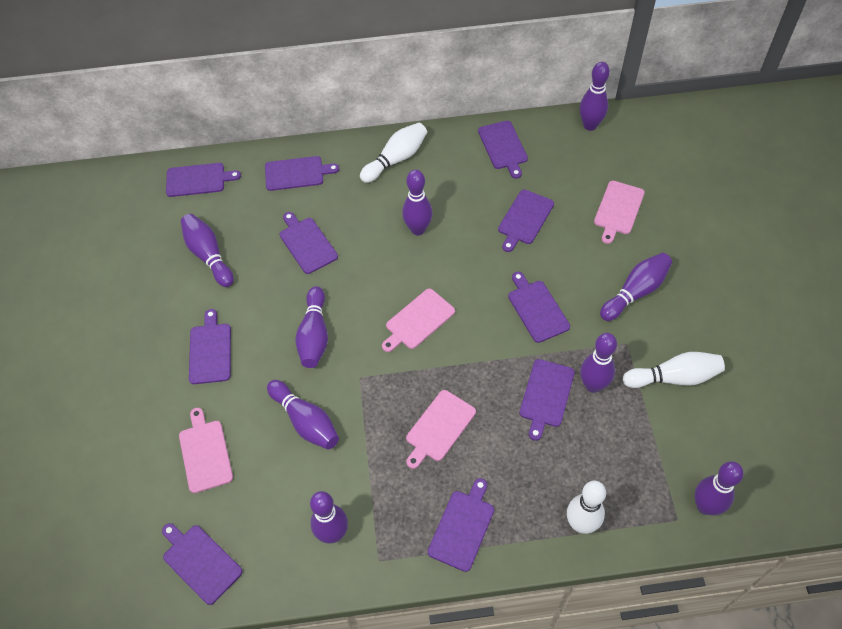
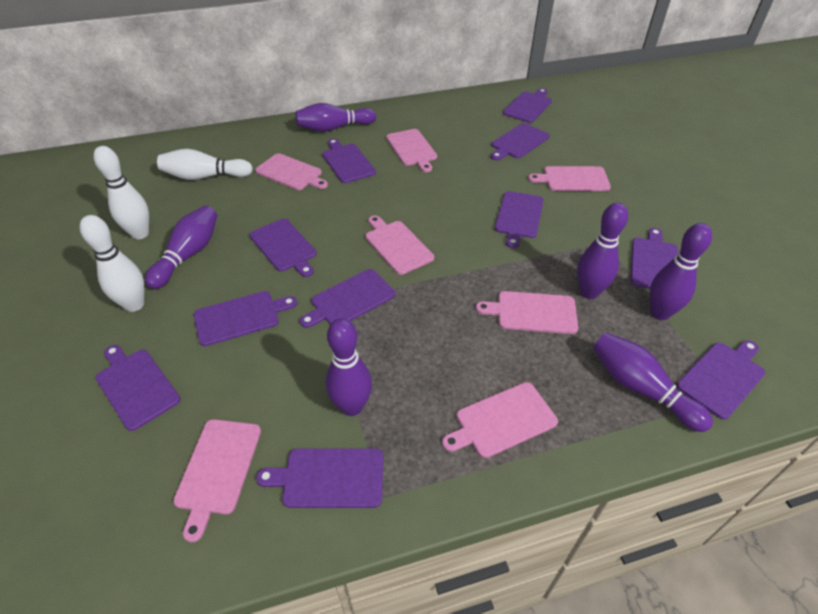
pink cutting board: 4 -> 7
purple bowling pin: 9 -> 6
purple cutting board: 10 -> 11

